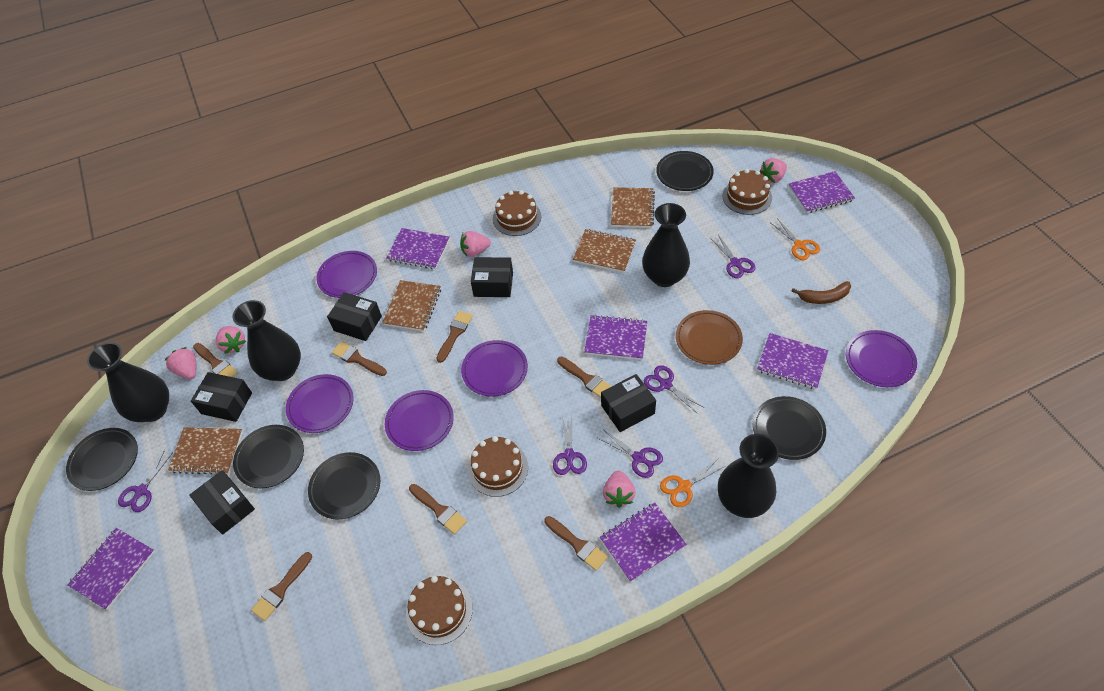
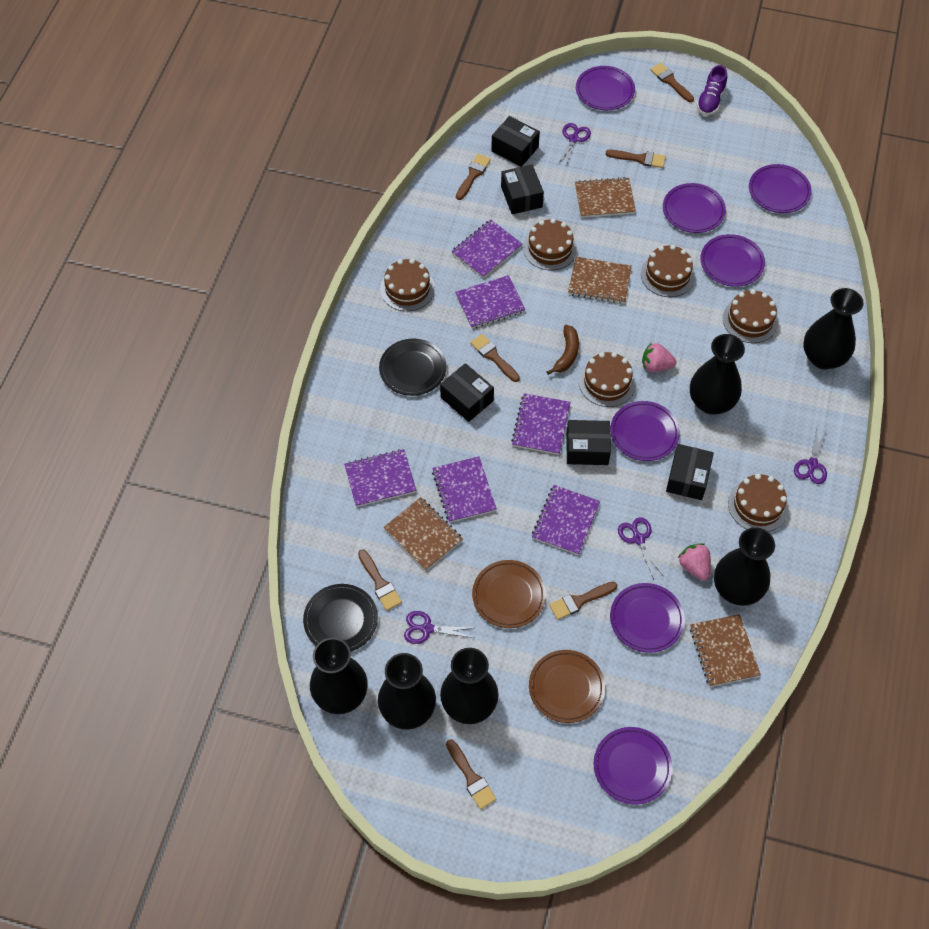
black plate: 5 -> 2
black vase: 4 -> 6
brown cake: 4 -> 6
brown plate: 1 -> 2
orange scissors: 2 -> 0
pink strawberry: 5 -> 2
purple plate: 5 -> 7
purple scissors: 5 -> 4
purple shoe: 0 -> 1

